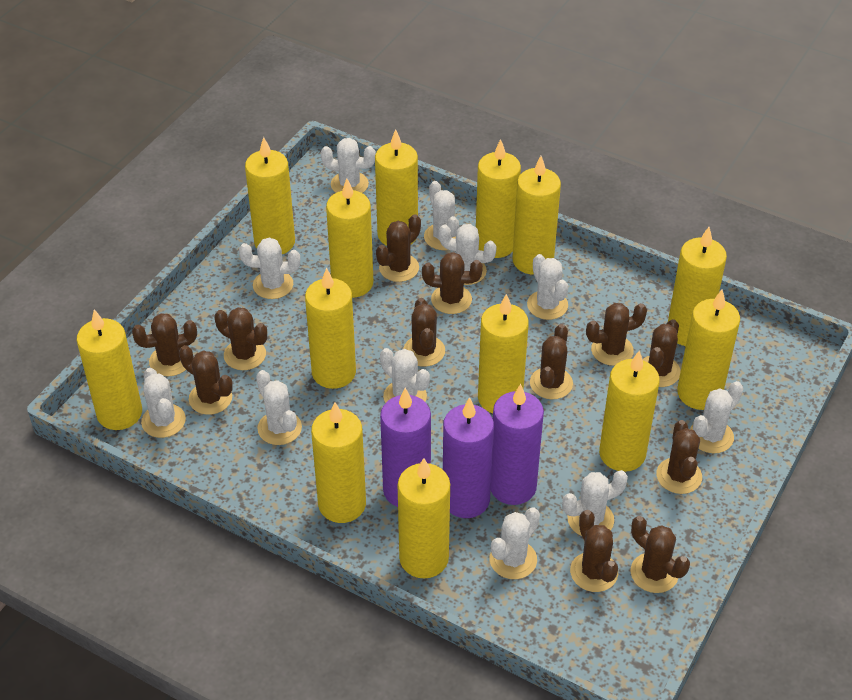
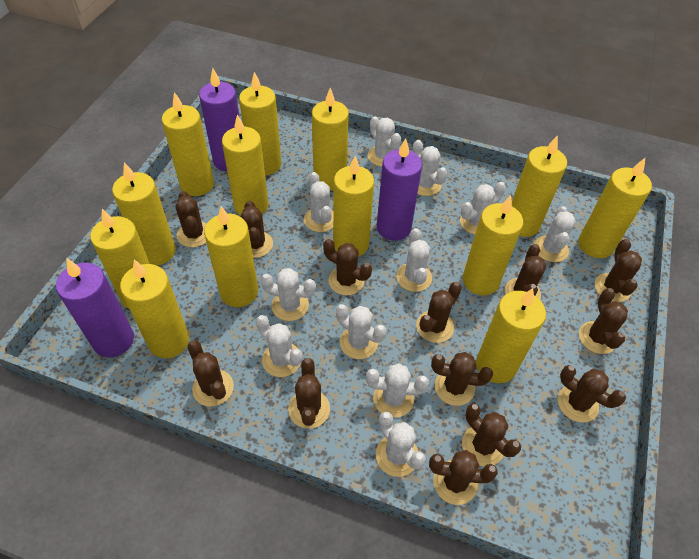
brown cactus: 12 -> 13

